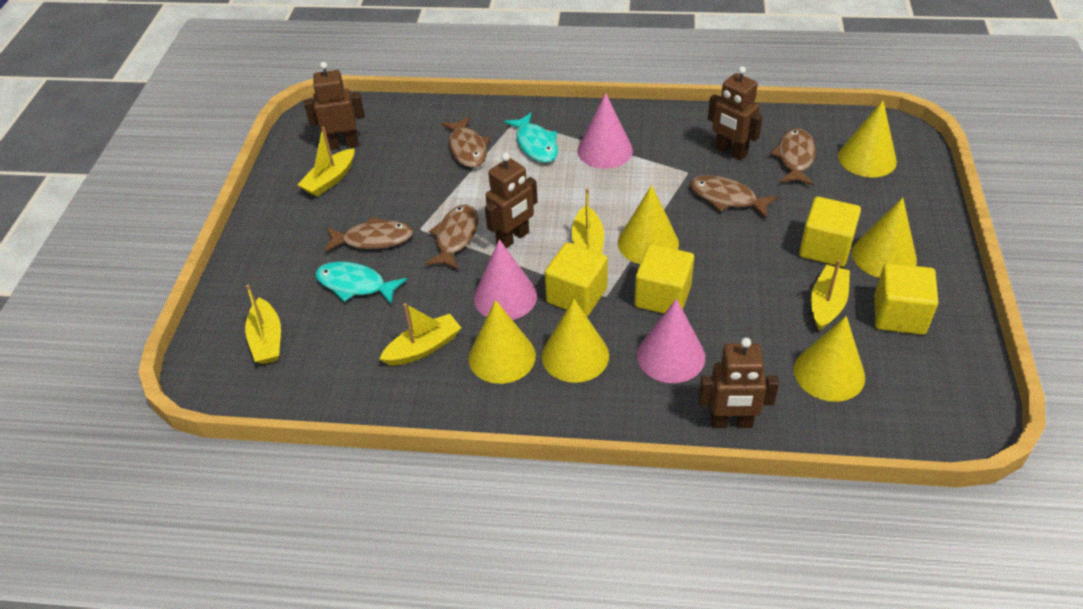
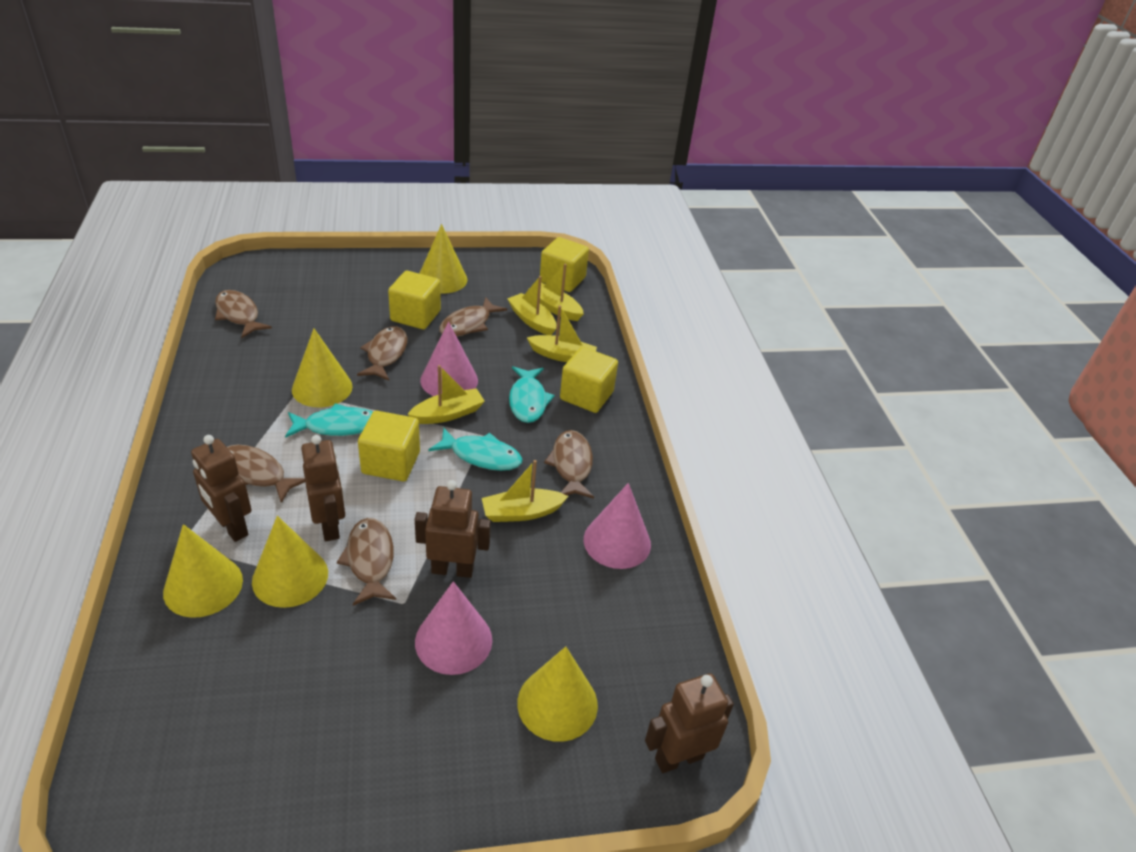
brown fish: 5 -> 6
turquoise fish: 2 -> 3
yellow cone: 6 -> 5

